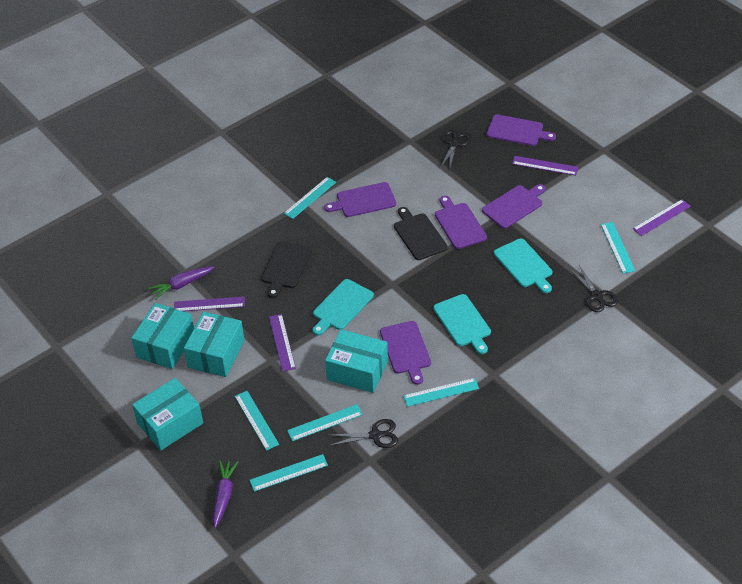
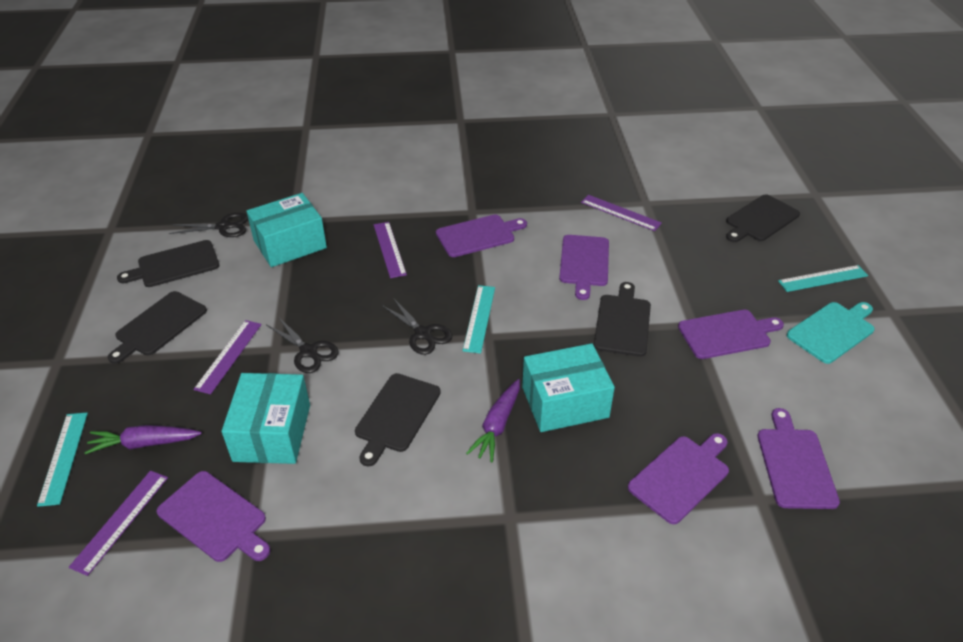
black cutting board: 2 -> 5
purple cutting board: 5 -> 6
turquoise box: 4 -> 3
turquoise cutting board: 3 -> 1
turquoise ruler: 6 -> 3

